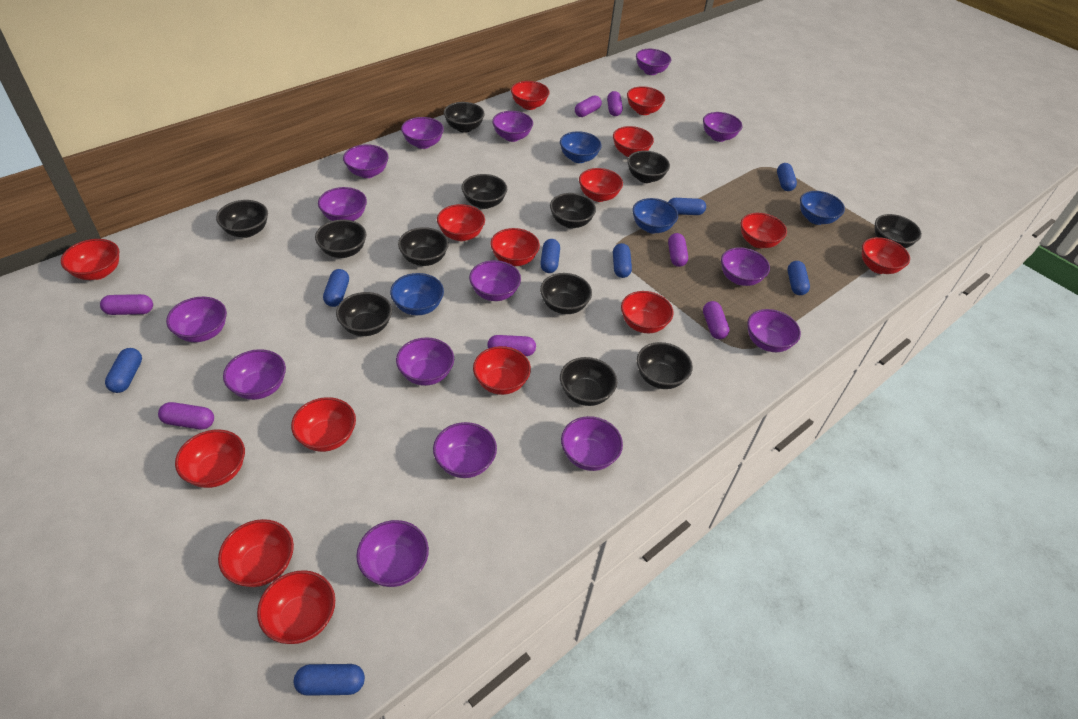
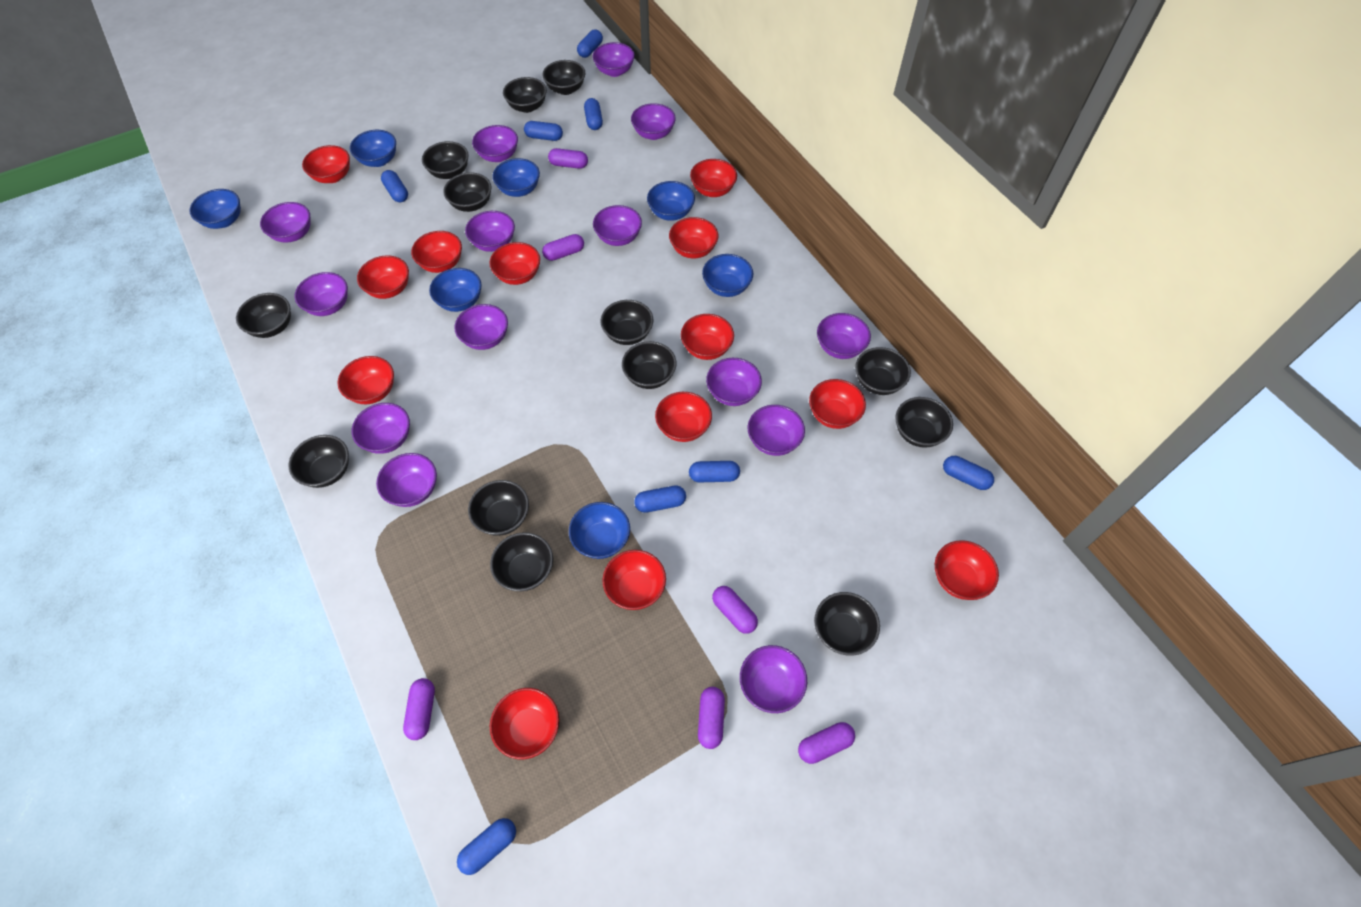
black bowl: 12 -> 13
blue bowl: 4 -> 7
purple bowl: 15 -> 14
purple capsule: 7 -> 6
red bowl: 15 -> 13

